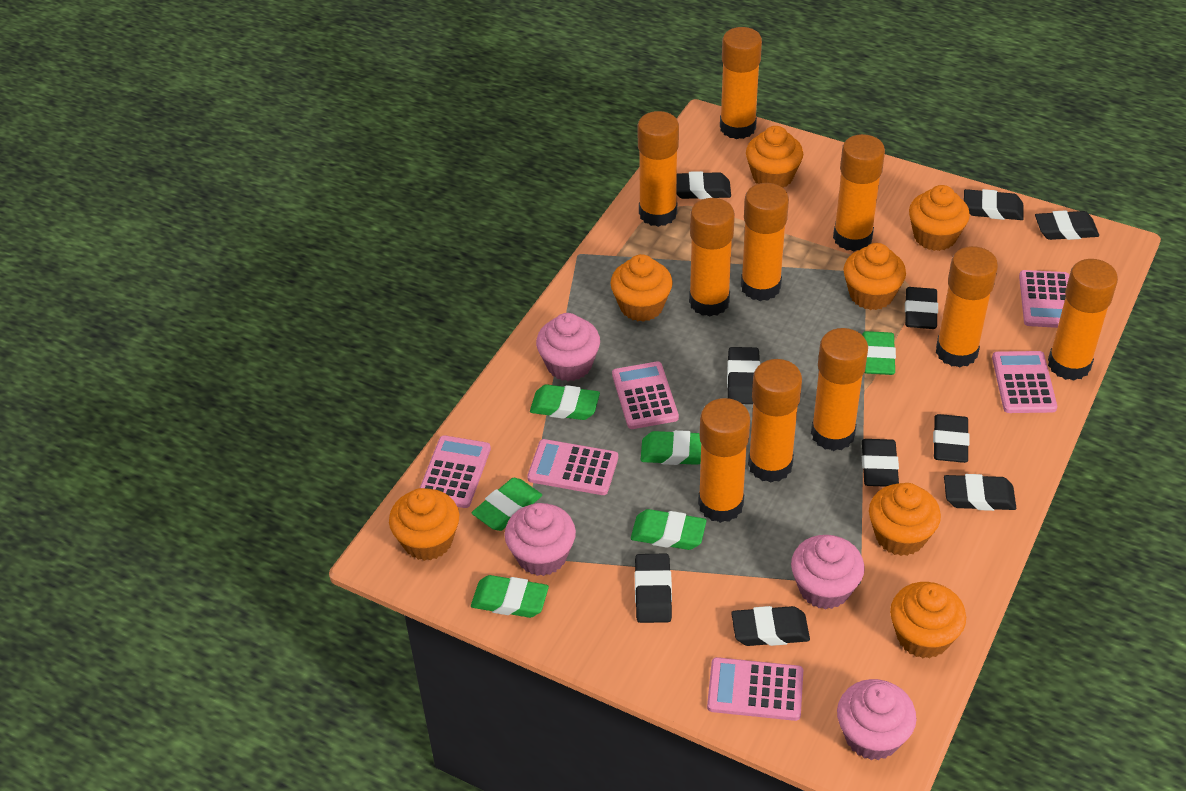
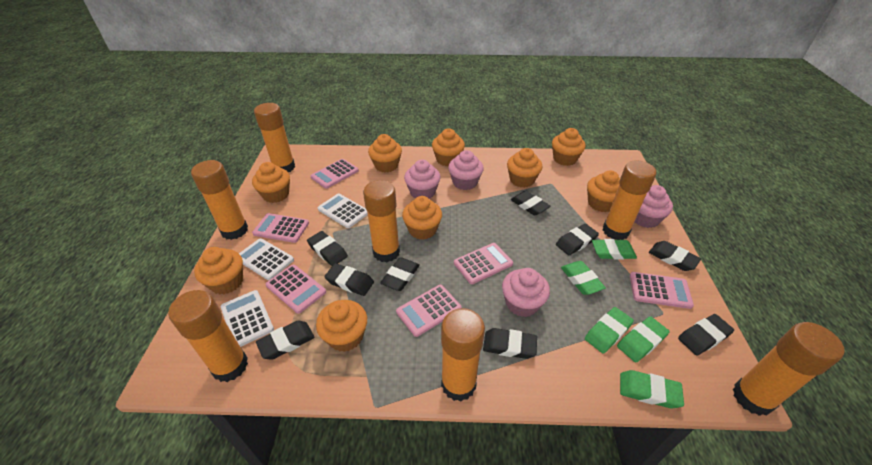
black eraser: 10 -> 9
green eraser: 6 -> 5
orange cupcake: 7 -> 9
orange glue stick: 10 -> 7
white calculator: 0 -> 3

